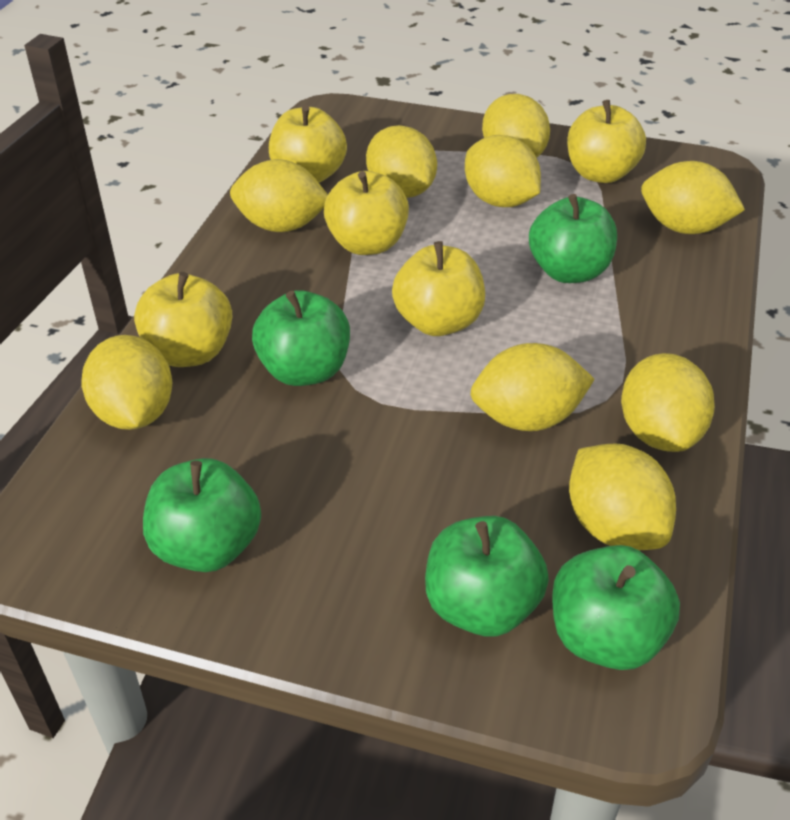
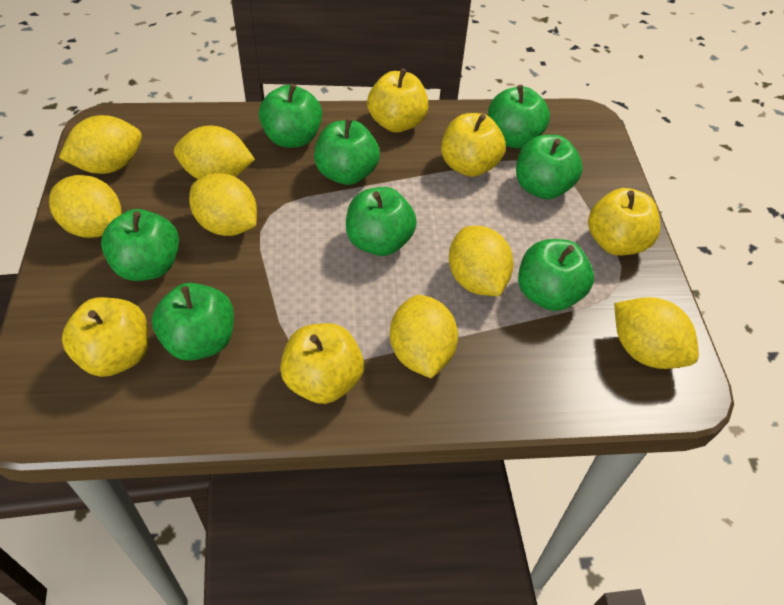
green apple: 5 -> 8
yellow lemon: 9 -> 7

